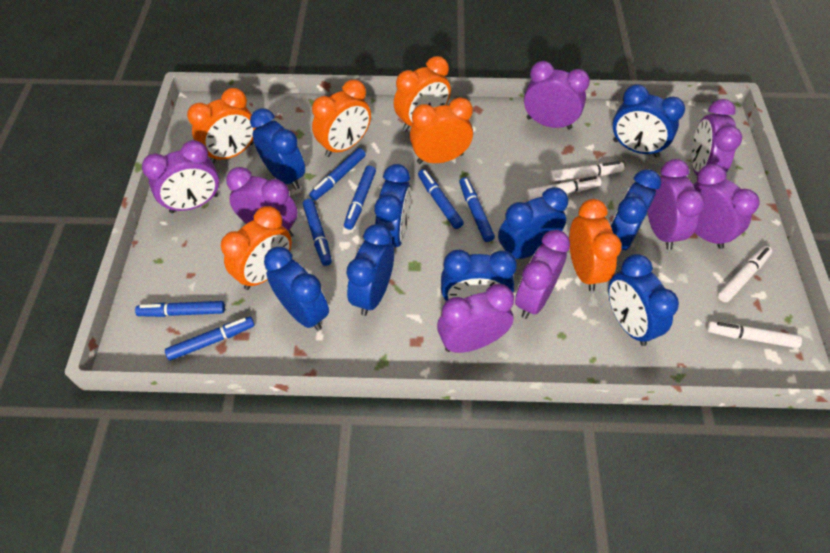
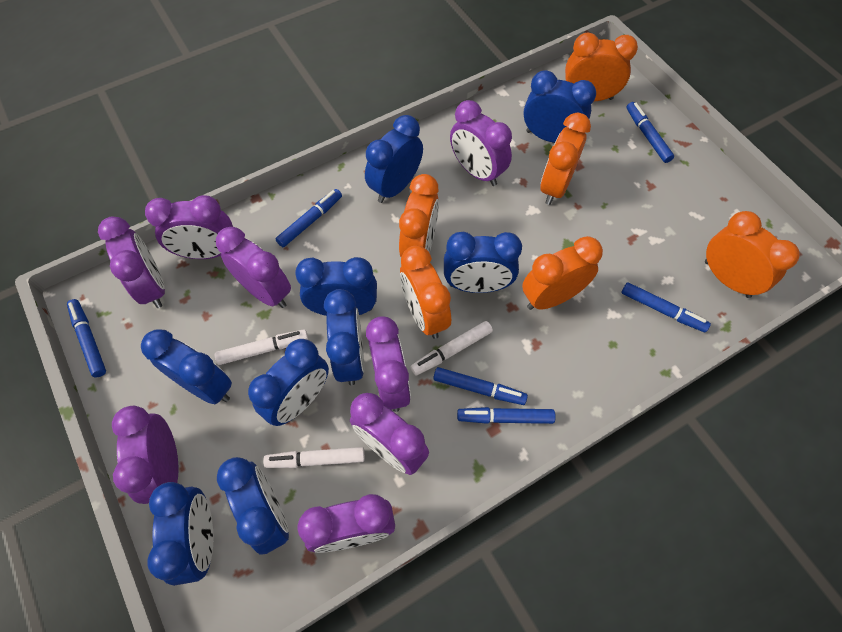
blue marker: 7 -> 6
white marker: 4 -> 3

